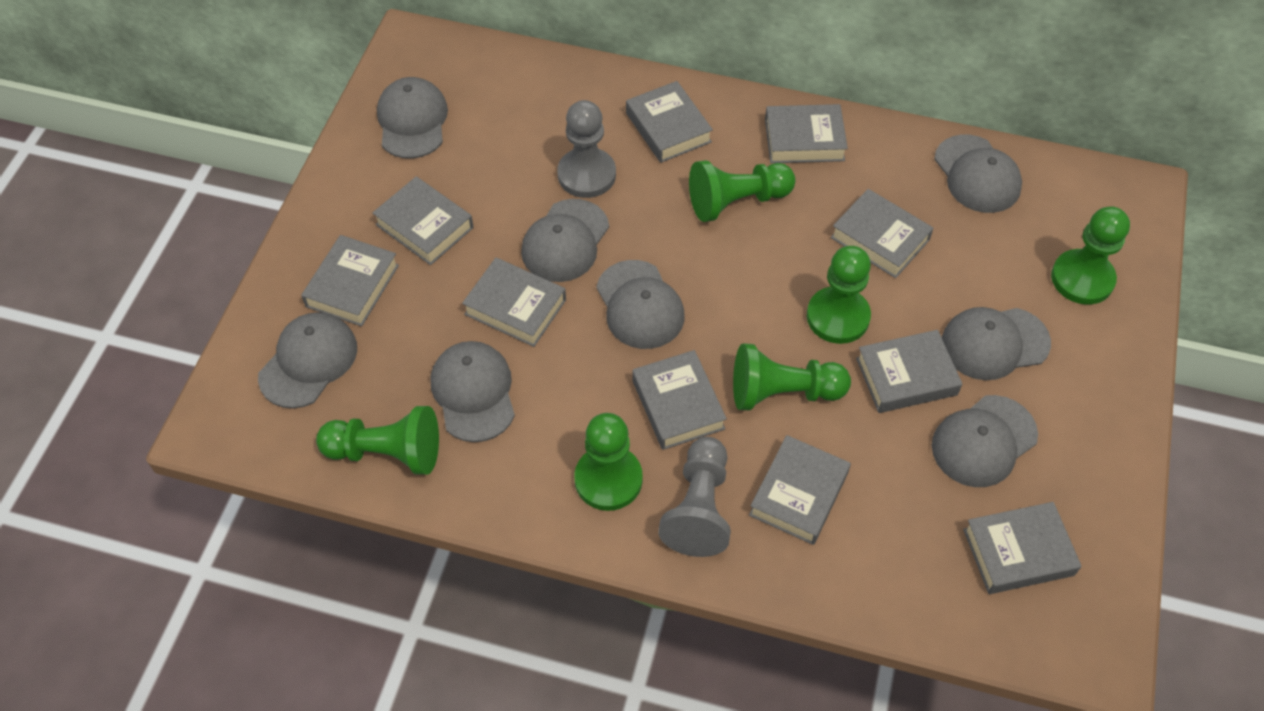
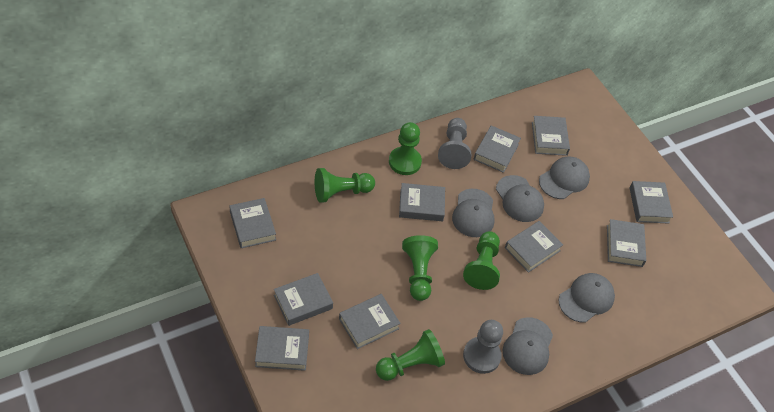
green pawn: 6 -> 5
grey cap: 8 -> 5

